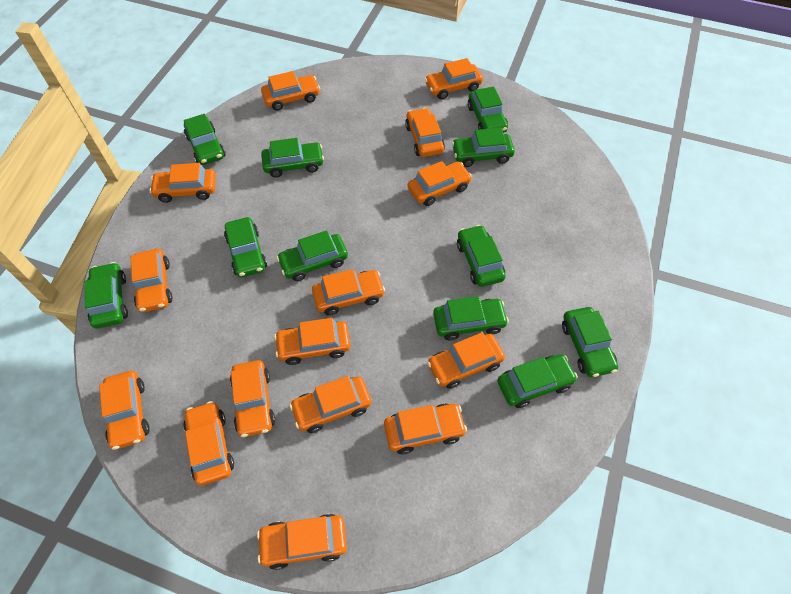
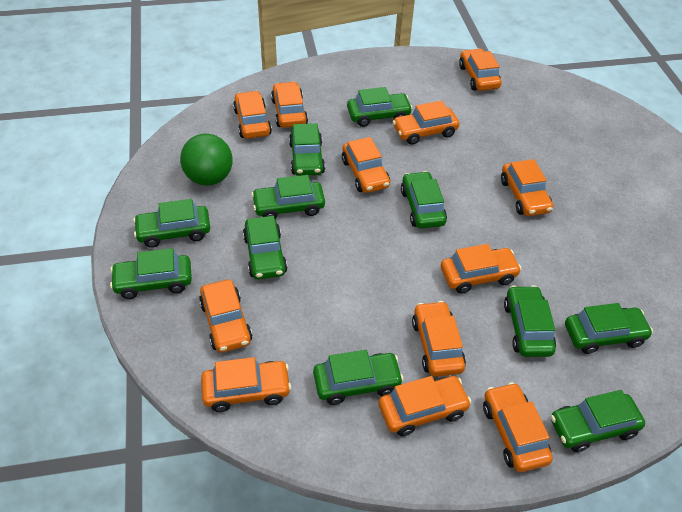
green ball: 0 -> 1
orange car: 15 -> 12

